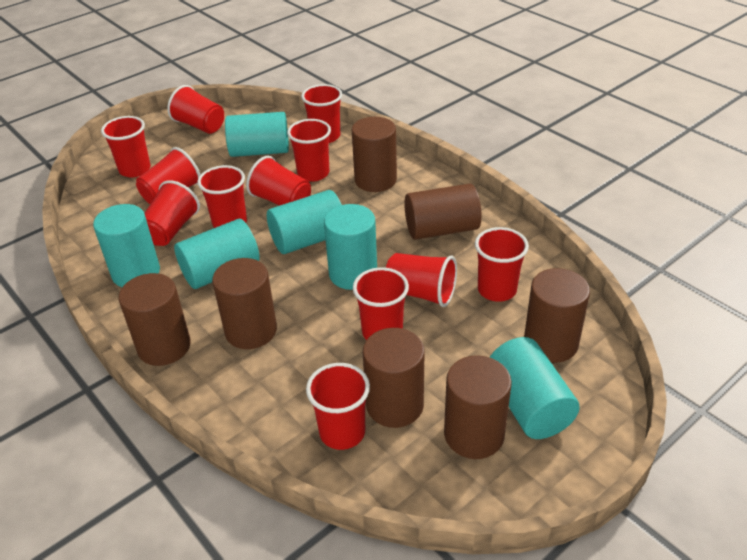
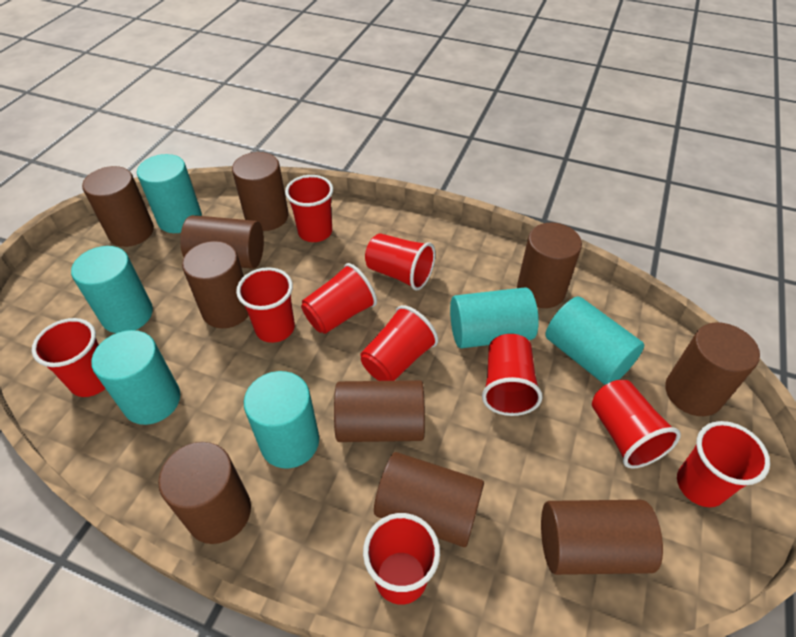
brown cylinder: 7 -> 10
red cup: 12 -> 10

